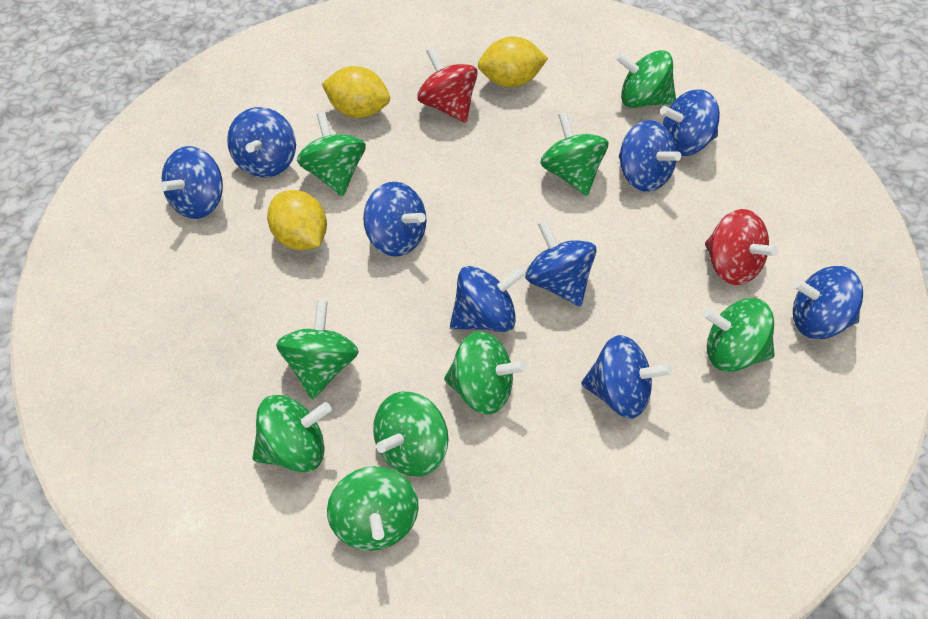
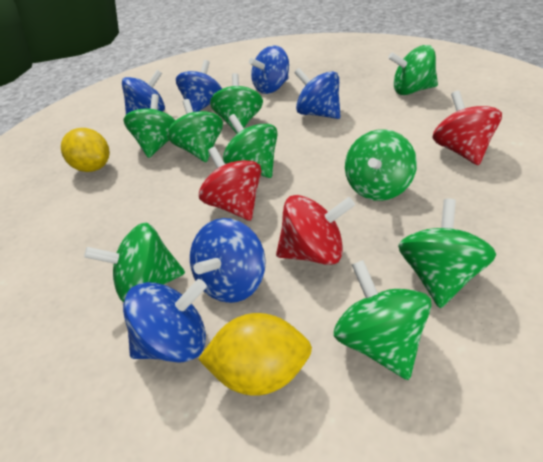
blue spinning top: 9 -> 6
red spinning top: 2 -> 3
yellow lemon: 3 -> 2

